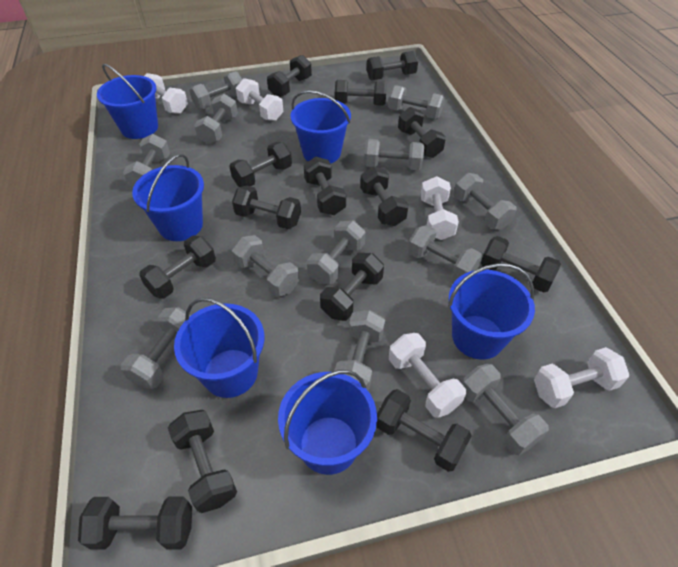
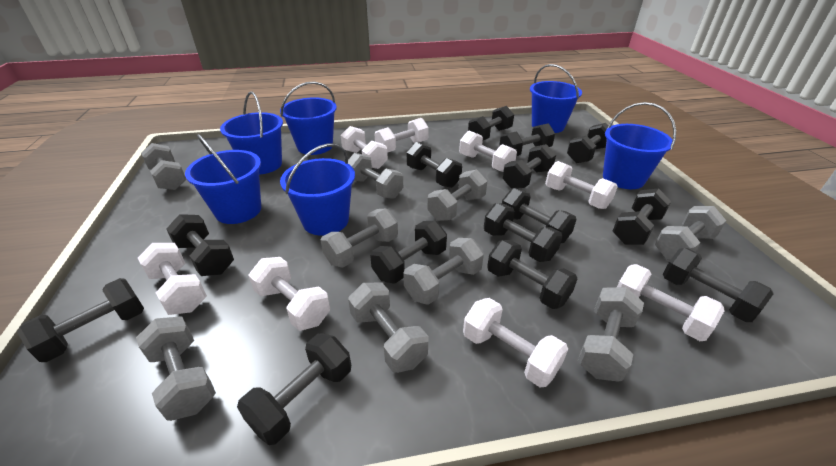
grey dumbbell: 12 -> 9
white dumbbell: 5 -> 8

